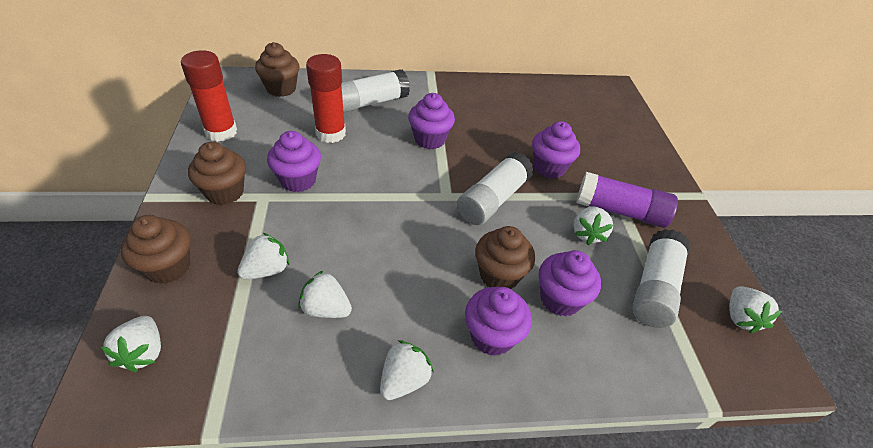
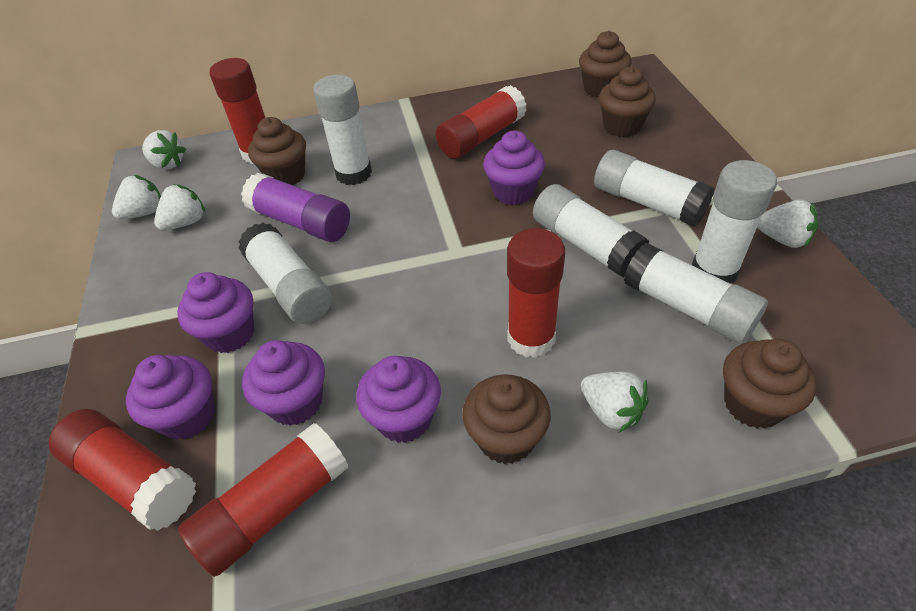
brown cupcake: 4 -> 5
red glue stick: 2 -> 5
white glue stick: 3 -> 6
white strawberry: 6 -> 5

